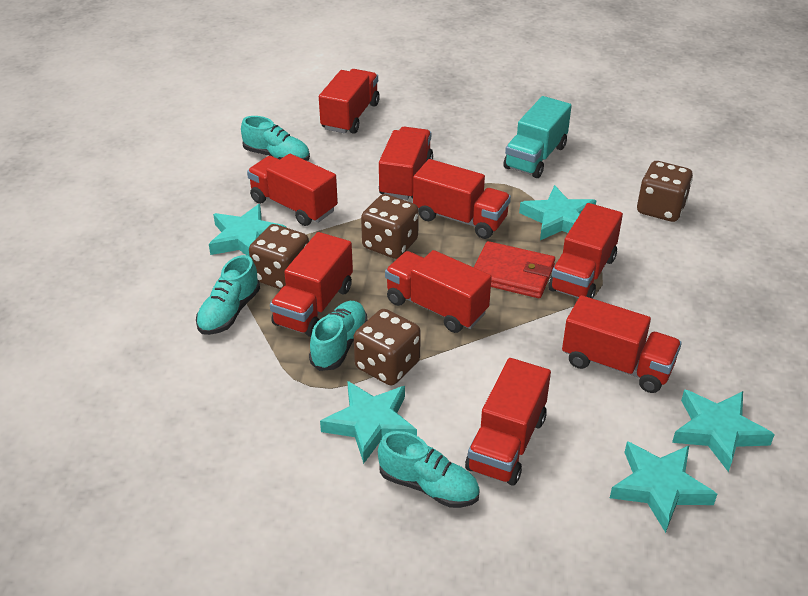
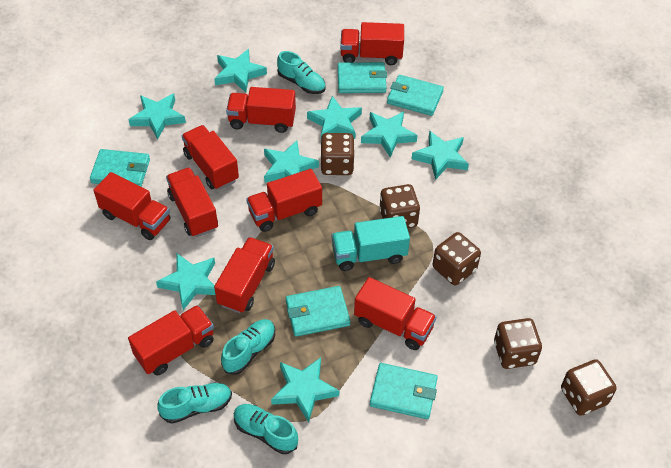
brown dice: 4 -> 5
red wallet: 1 -> 0
turquoise star: 5 -> 8
turquoise wallet: 0 -> 5

